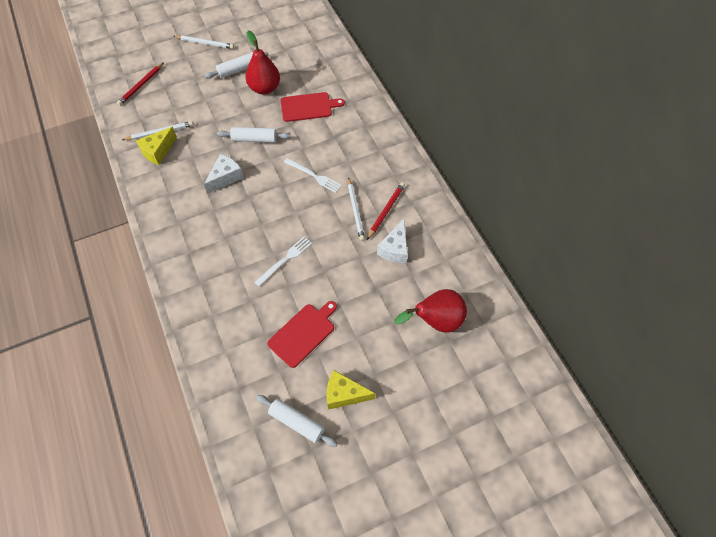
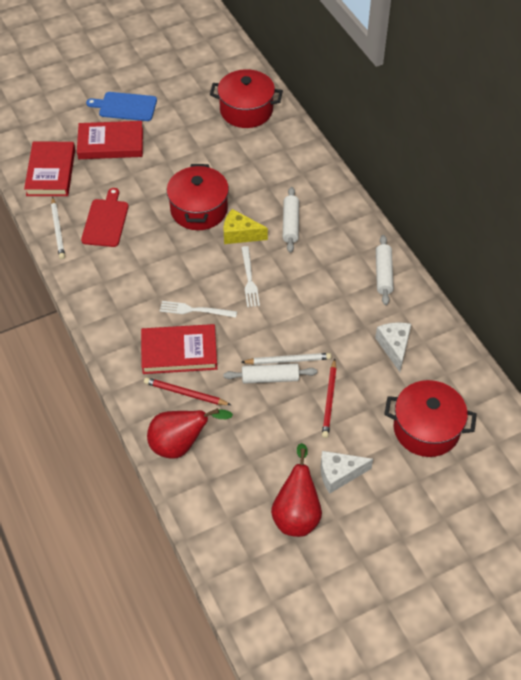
blue cutting board: 0 -> 1
red book: 0 -> 3
red cutting board: 2 -> 1
red pot: 0 -> 3
white pencil: 3 -> 2
yellow cheese: 2 -> 1

